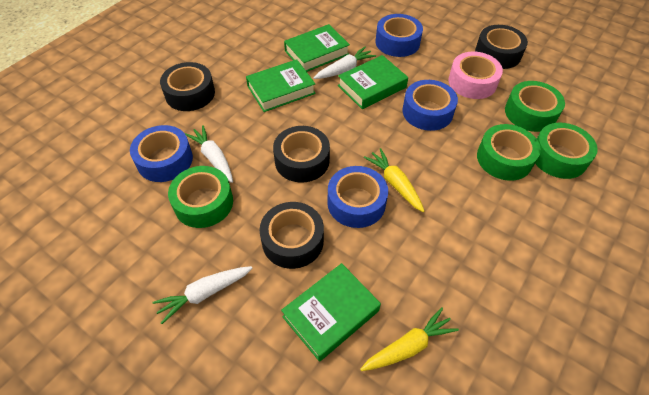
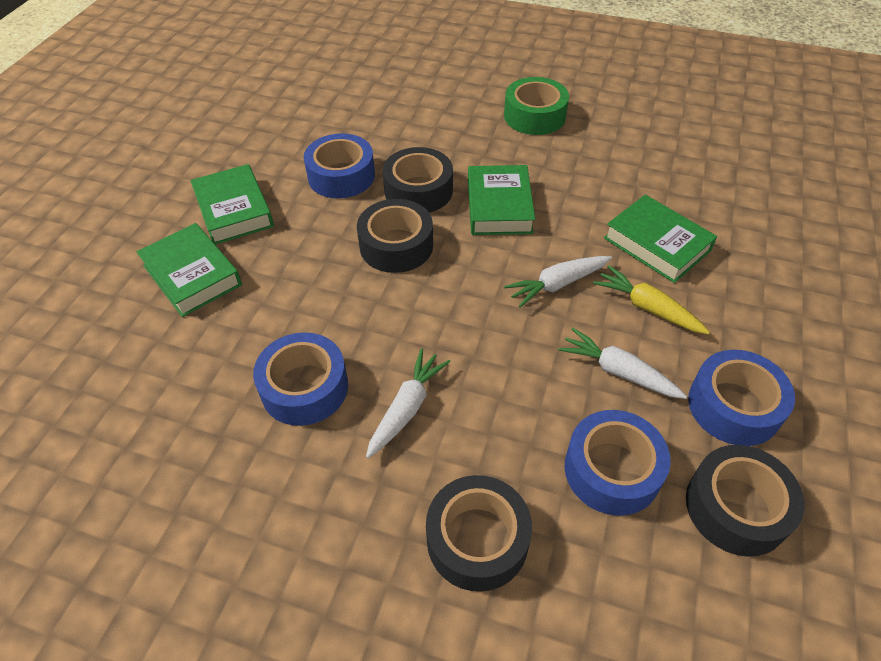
green tape: 4 -> 1
pink tape: 1 -> 0
yellow carrot: 2 -> 1

